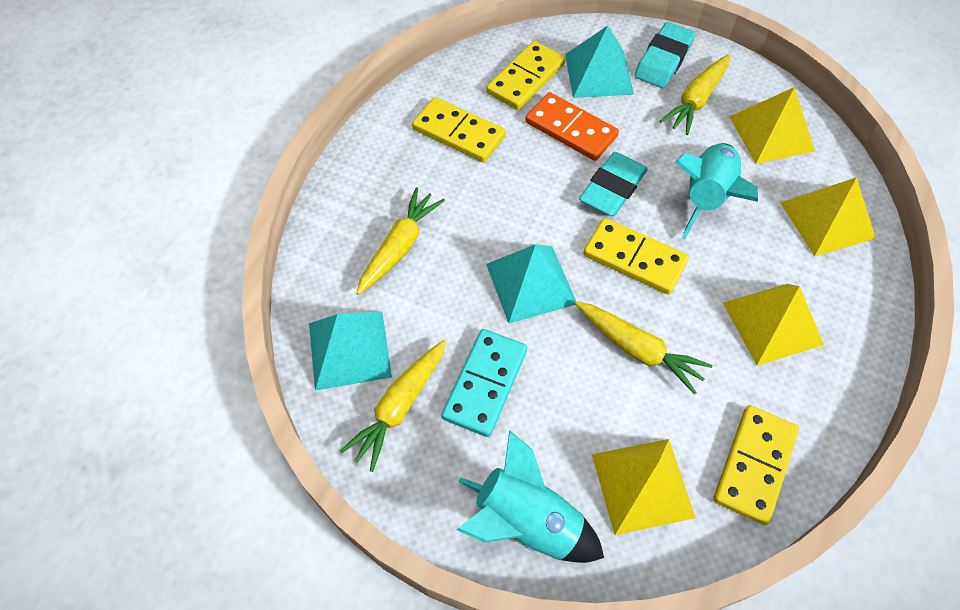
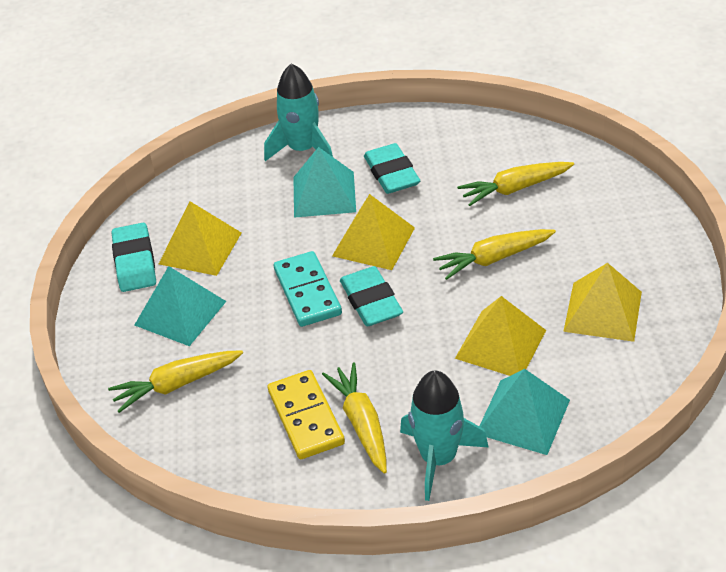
orange domino: 1 -> 0
turquoise eraser: 2 -> 3
yellow domino: 4 -> 1

